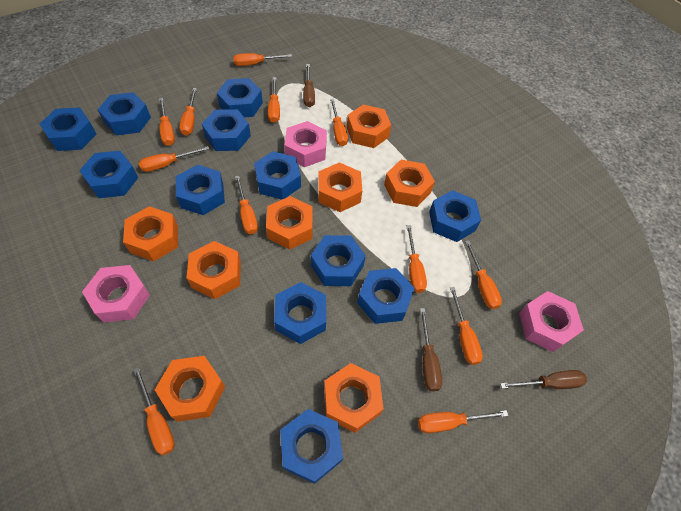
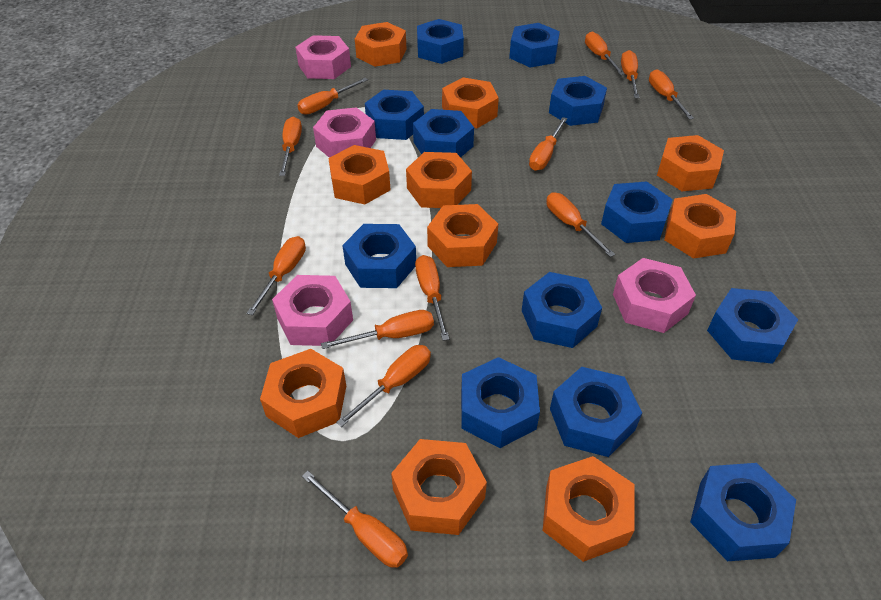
brown screwdriver: 3 -> 0
orange nut: 8 -> 10
pink nut: 3 -> 4

